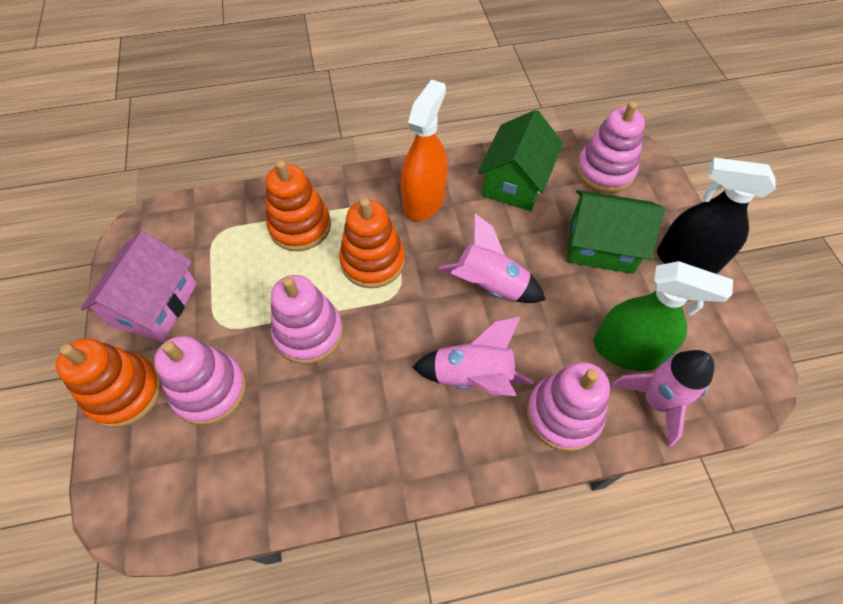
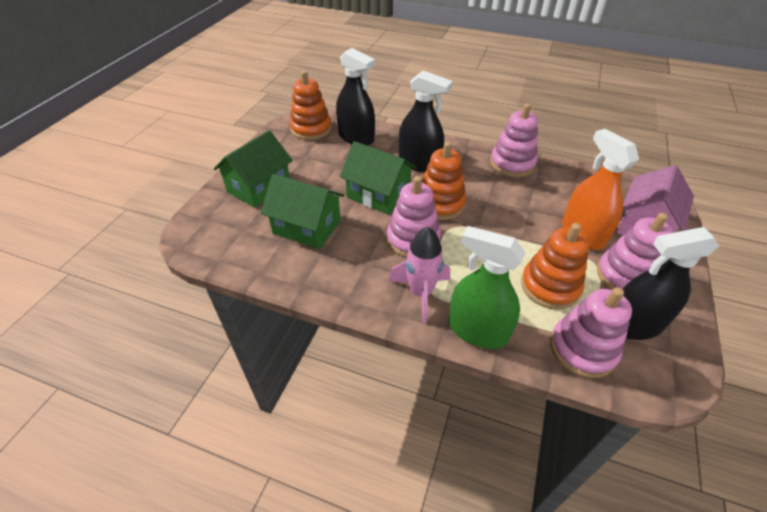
black spray bottle: 1 -> 3
green house: 2 -> 3
pink rocket: 3 -> 1

